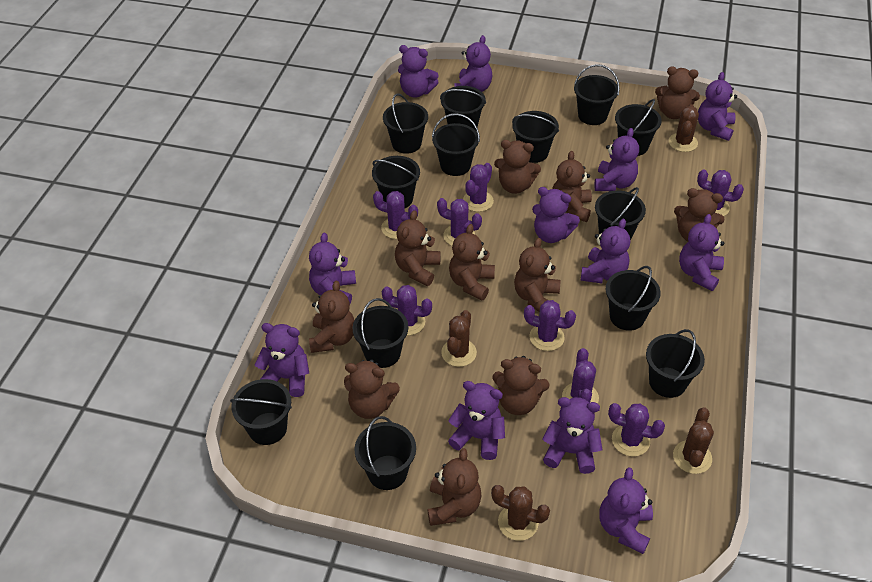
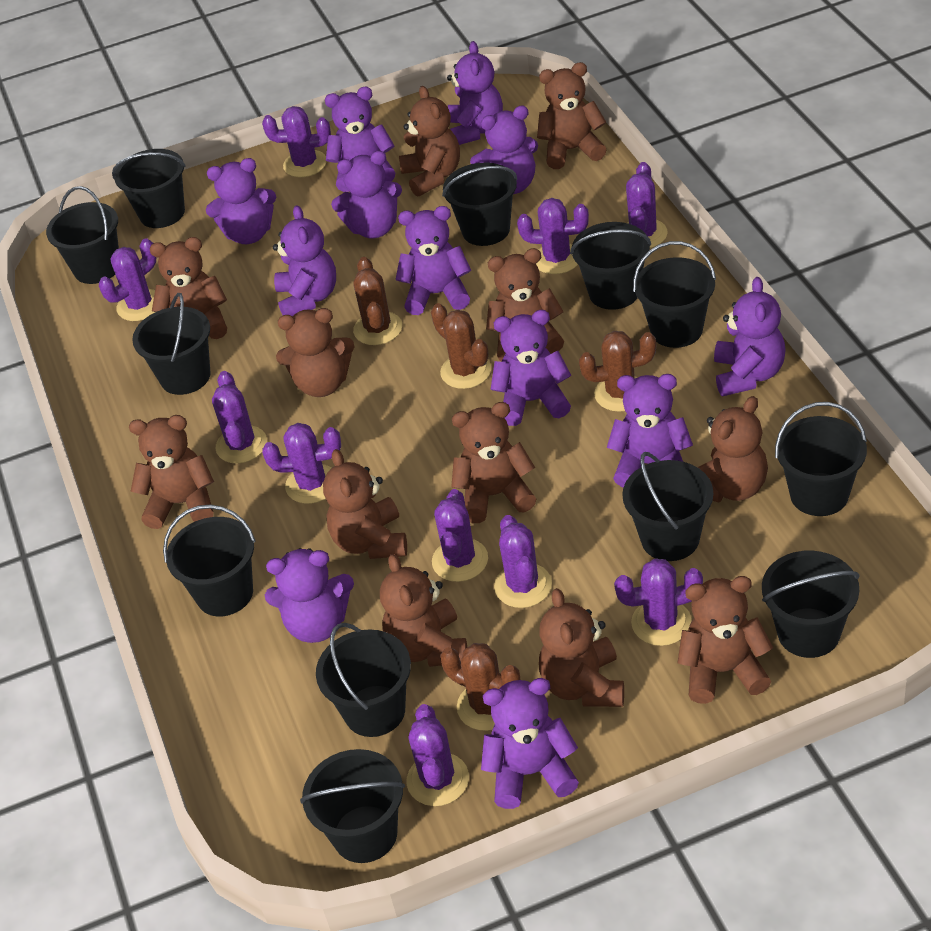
black bucket: 13 -> 12
brown teddy bear: 11 -> 12
purple cactus: 8 -> 10

